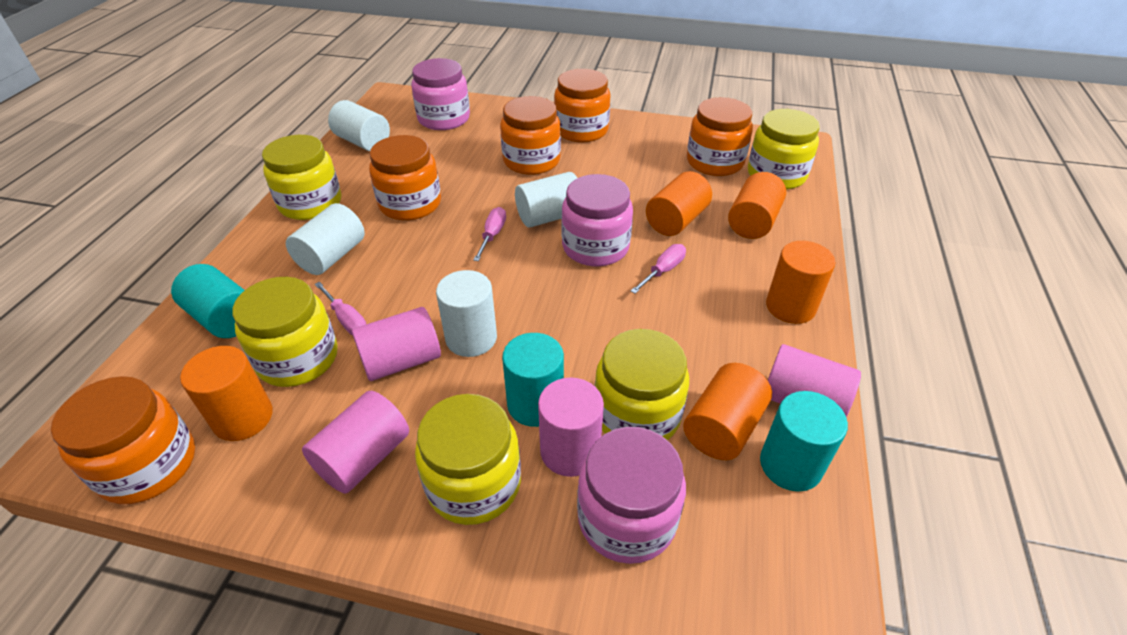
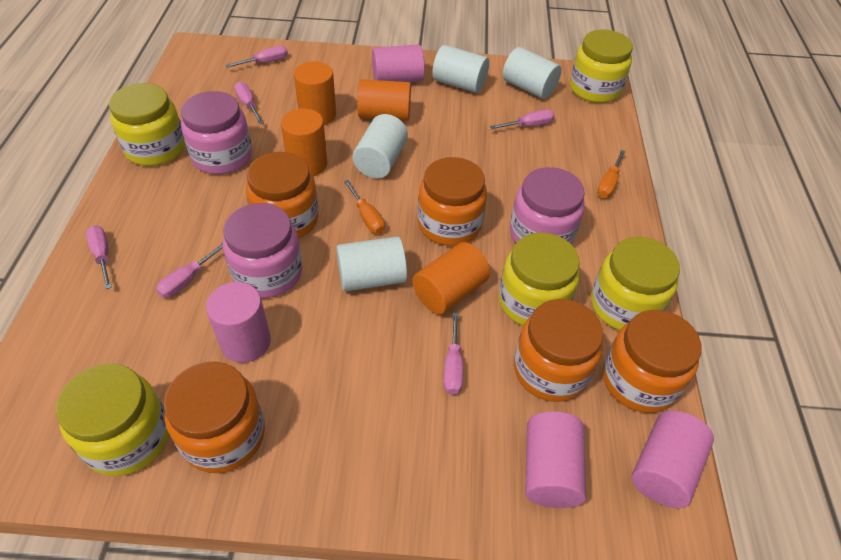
orange cylinder: 5 -> 4
orange screwdriver: 0 -> 2
pink screwdriver: 3 -> 6
turquoise cylinder: 3 -> 0

